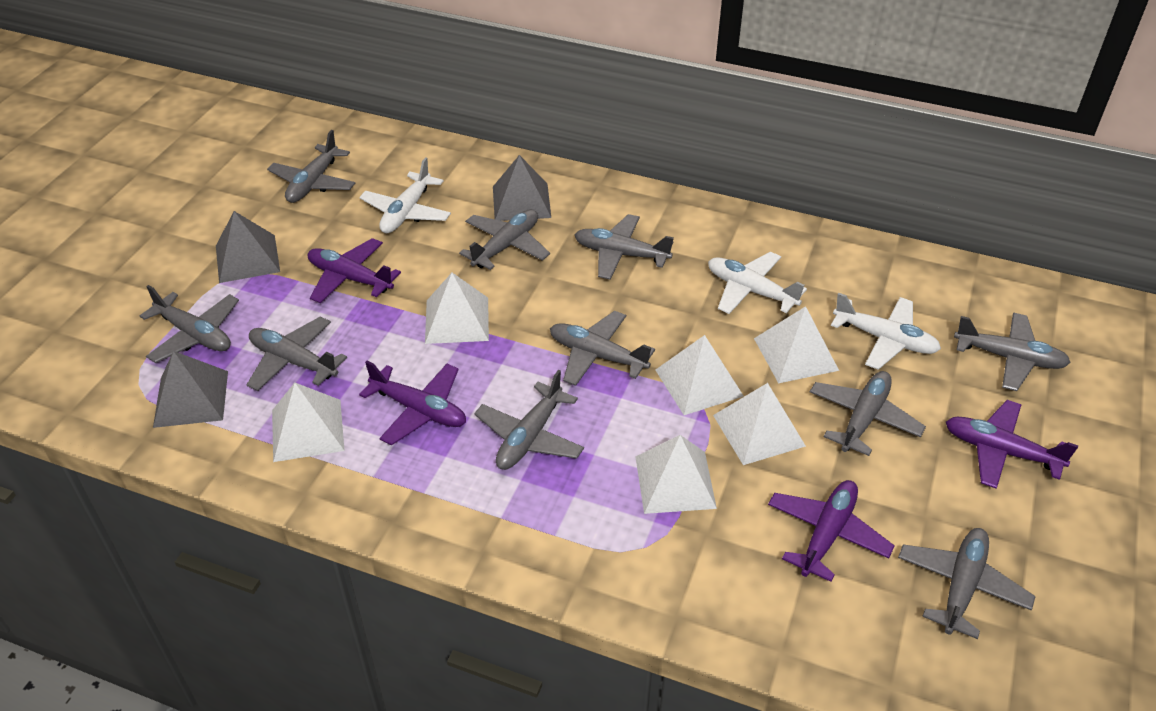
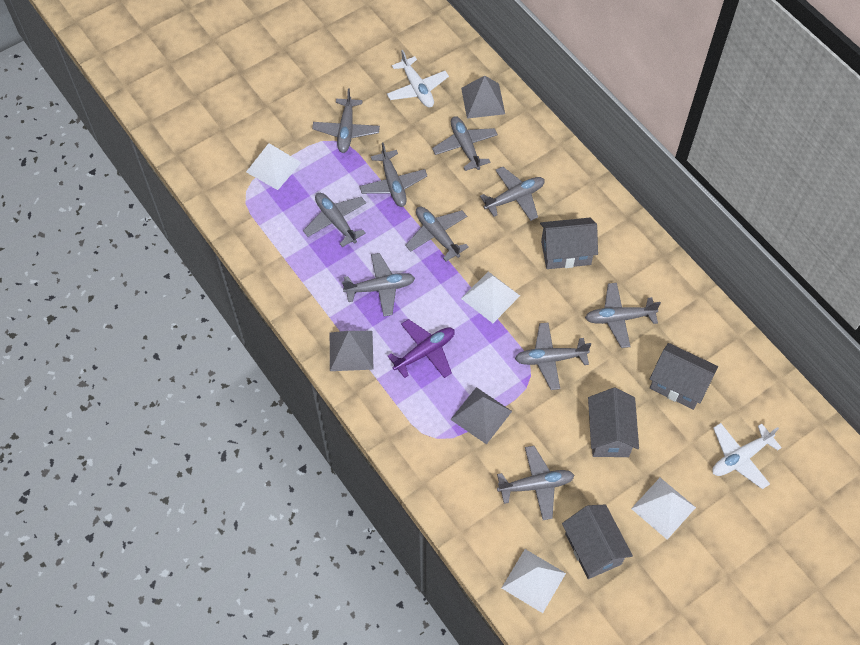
grey house: 0 -> 4
purple plane: 4 -> 1
white plane: 3 -> 2
white pyramid: 6 -> 4

